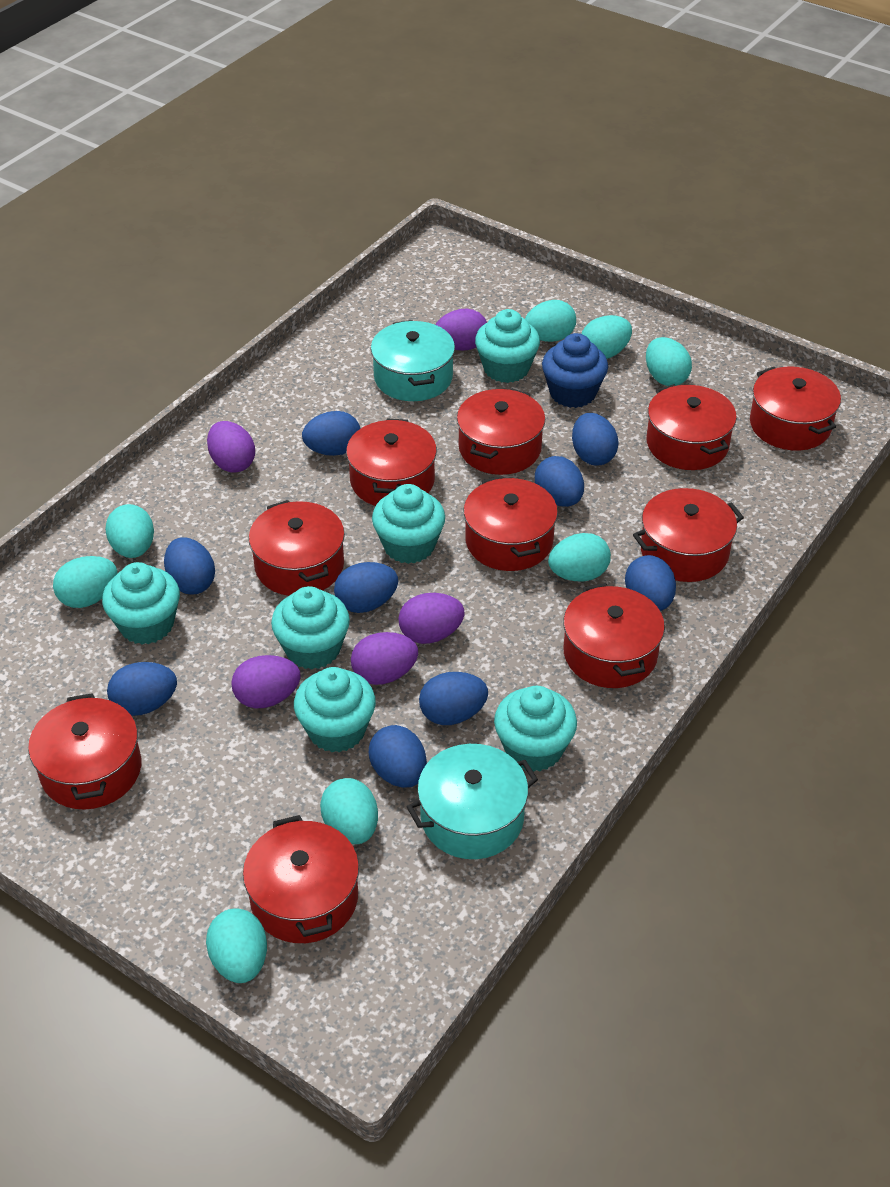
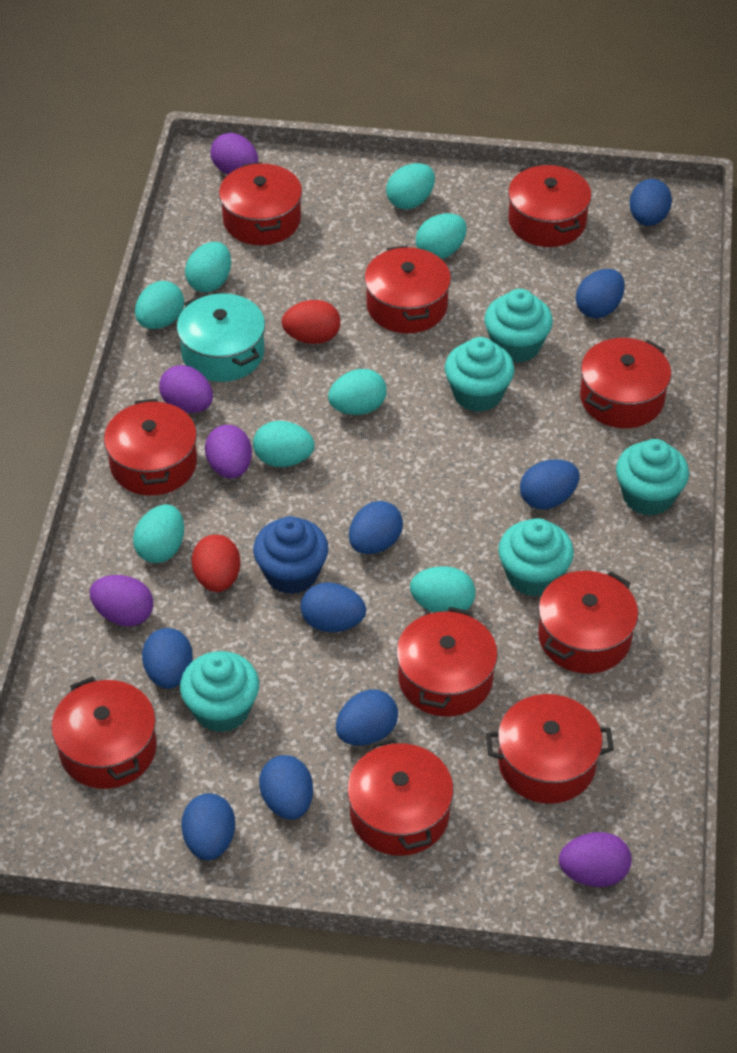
red egg: 0 -> 2
turquoise cupcake: 6 -> 5
turquoise pot: 2 -> 1

